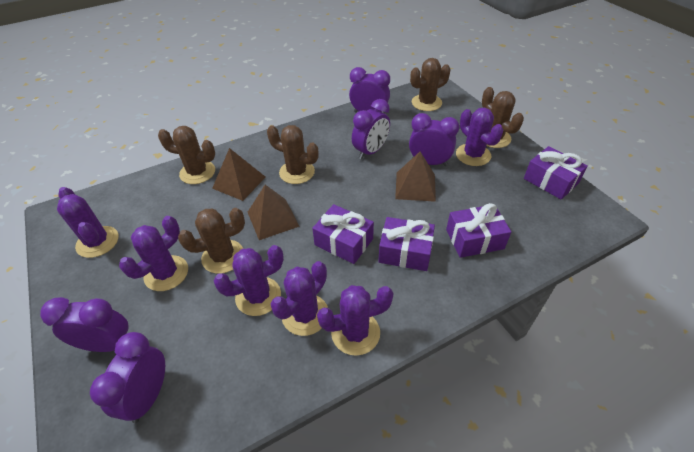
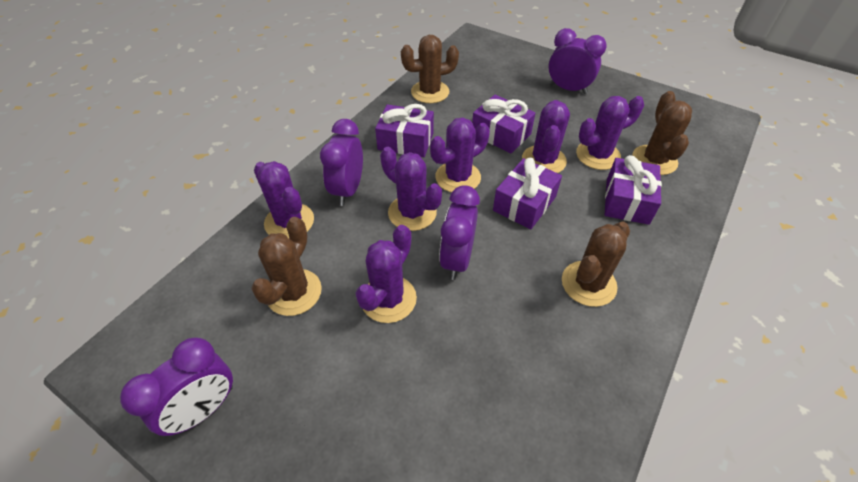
brown cactus: 5 -> 4
brown pyramid: 3 -> 0
purple clock: 5 -> 4

